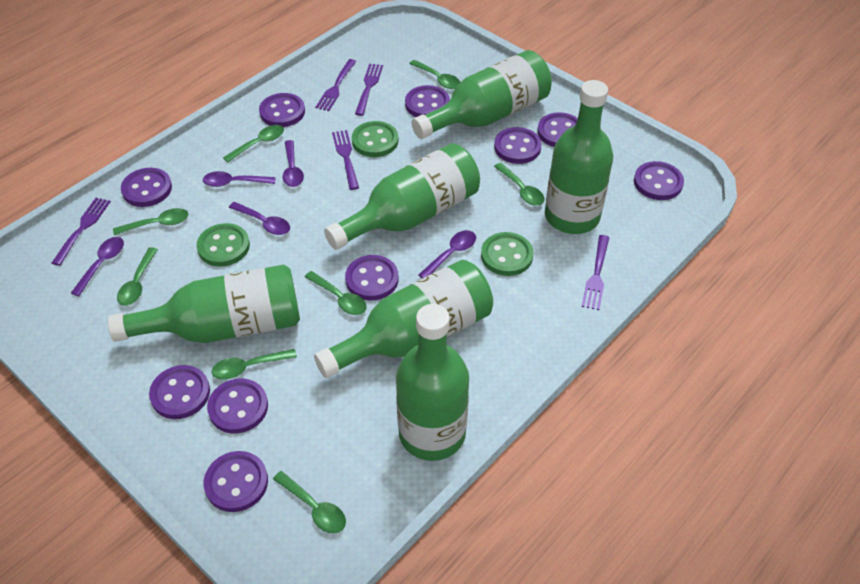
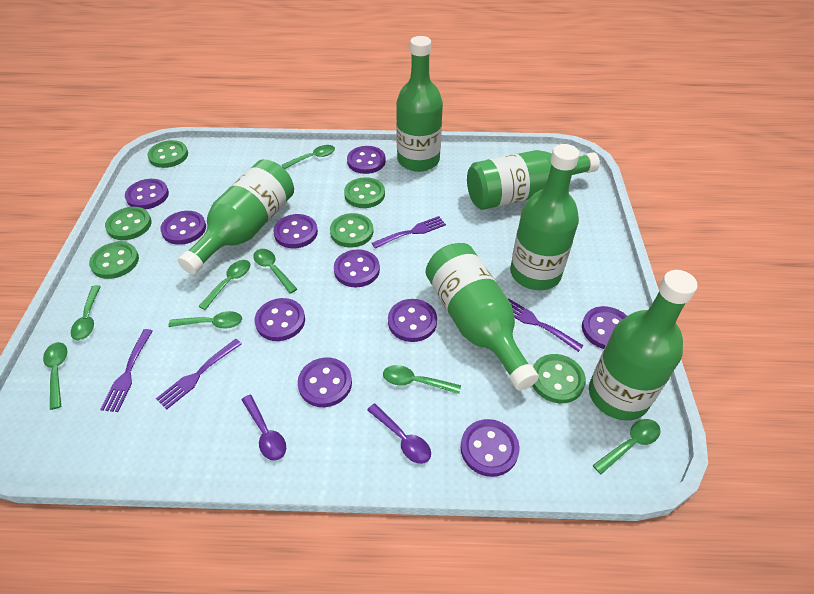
green button: 3 -> 6
purple fork: 5 -> 4
purple spoon: 5 -> 2

